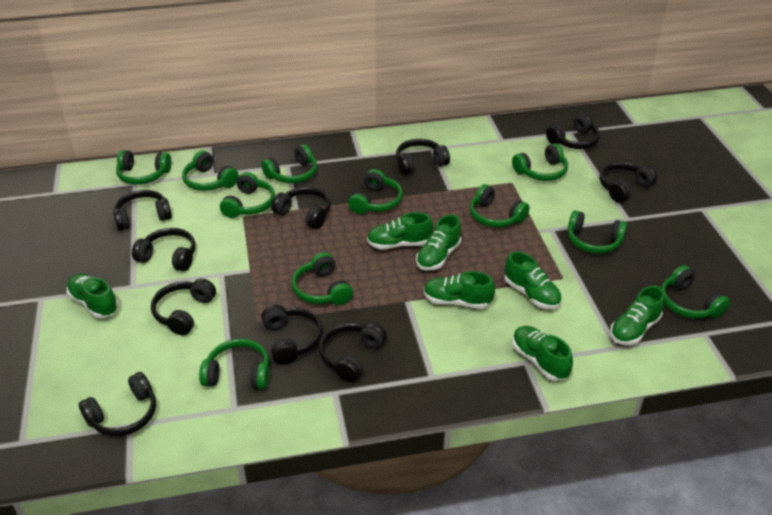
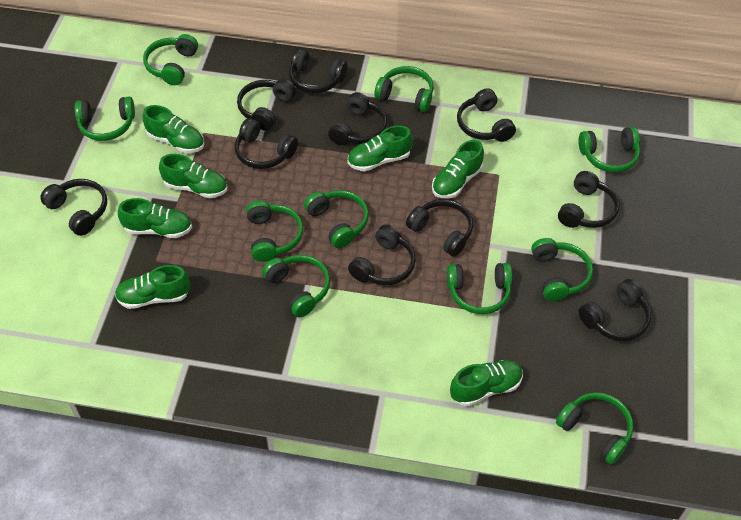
green headphones: 11 -> 10

